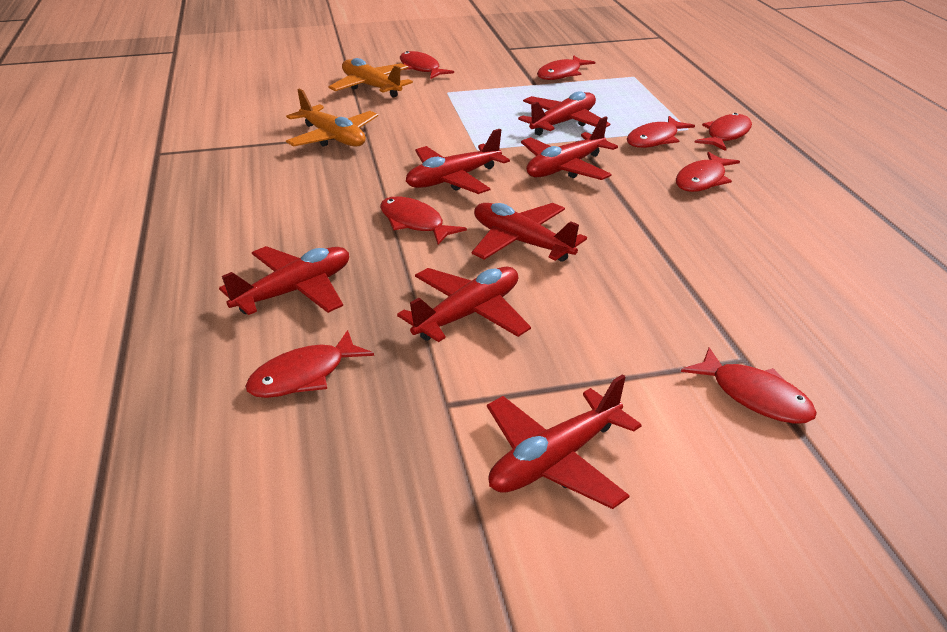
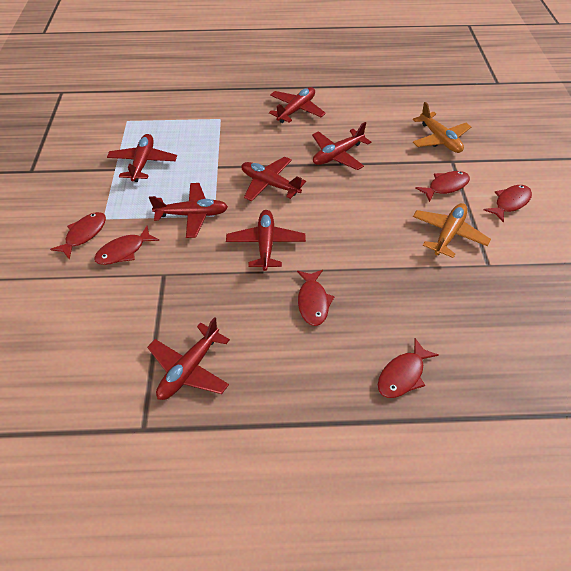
red fish: 8 -> 6

